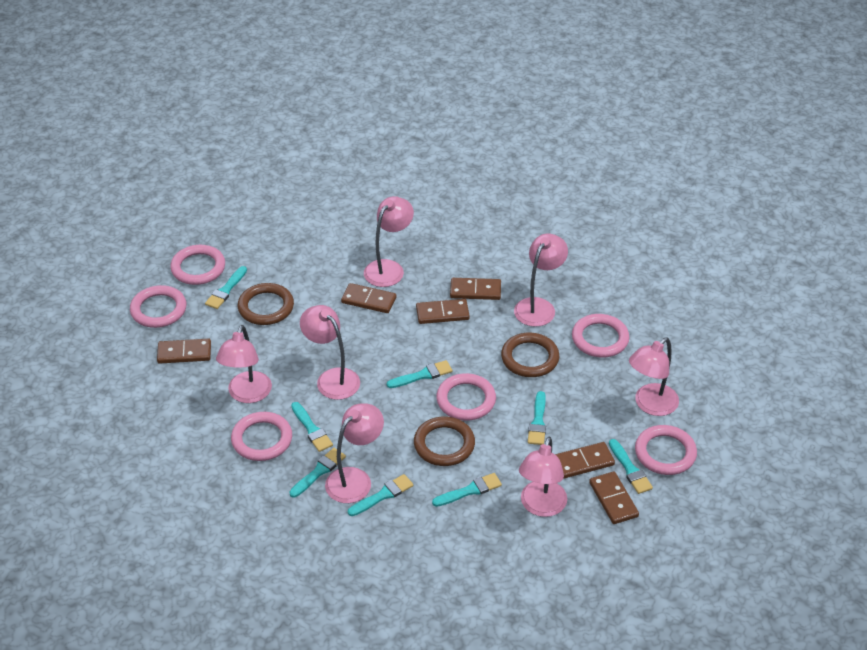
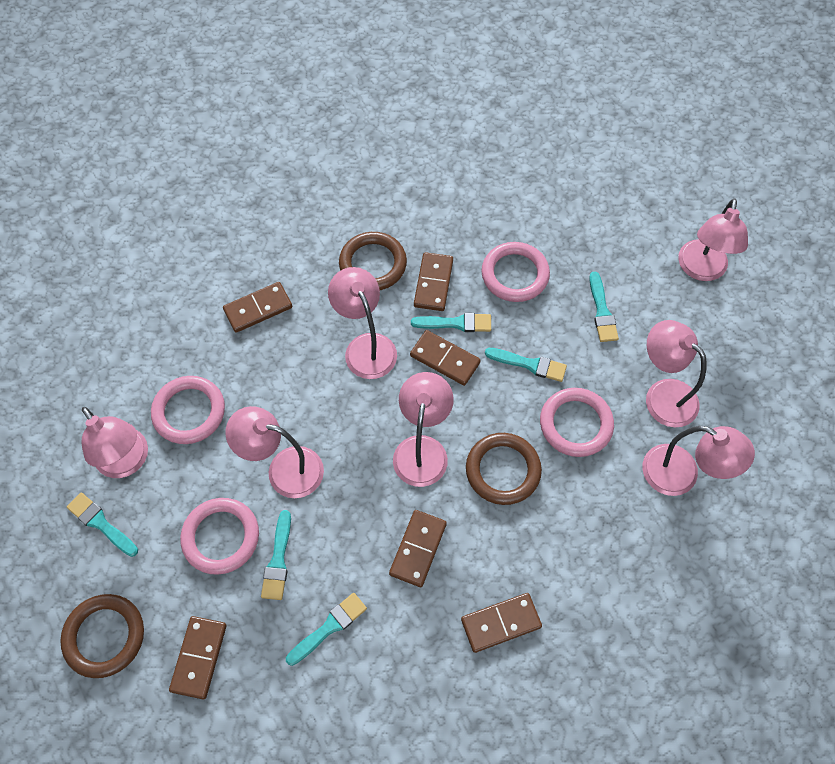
pink ring: 6 -> 4
turquoise brush: 8 -> 6

